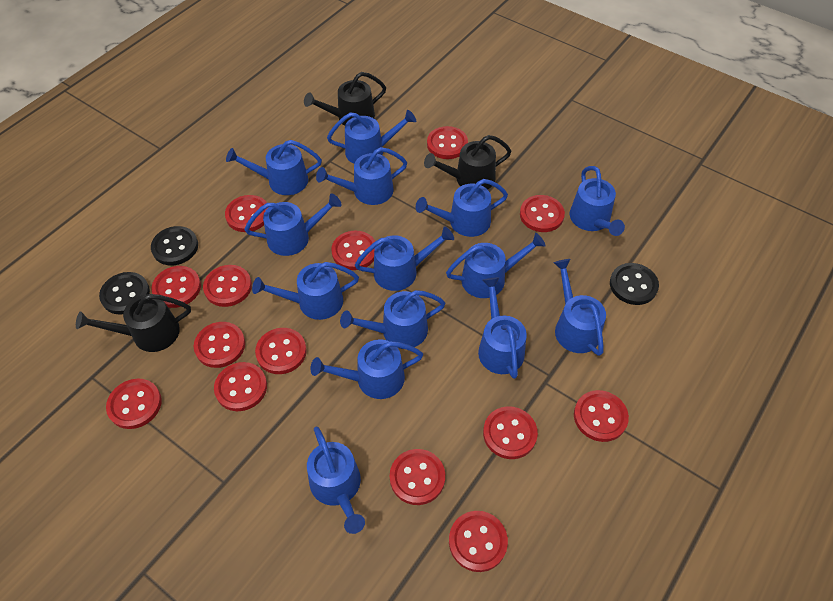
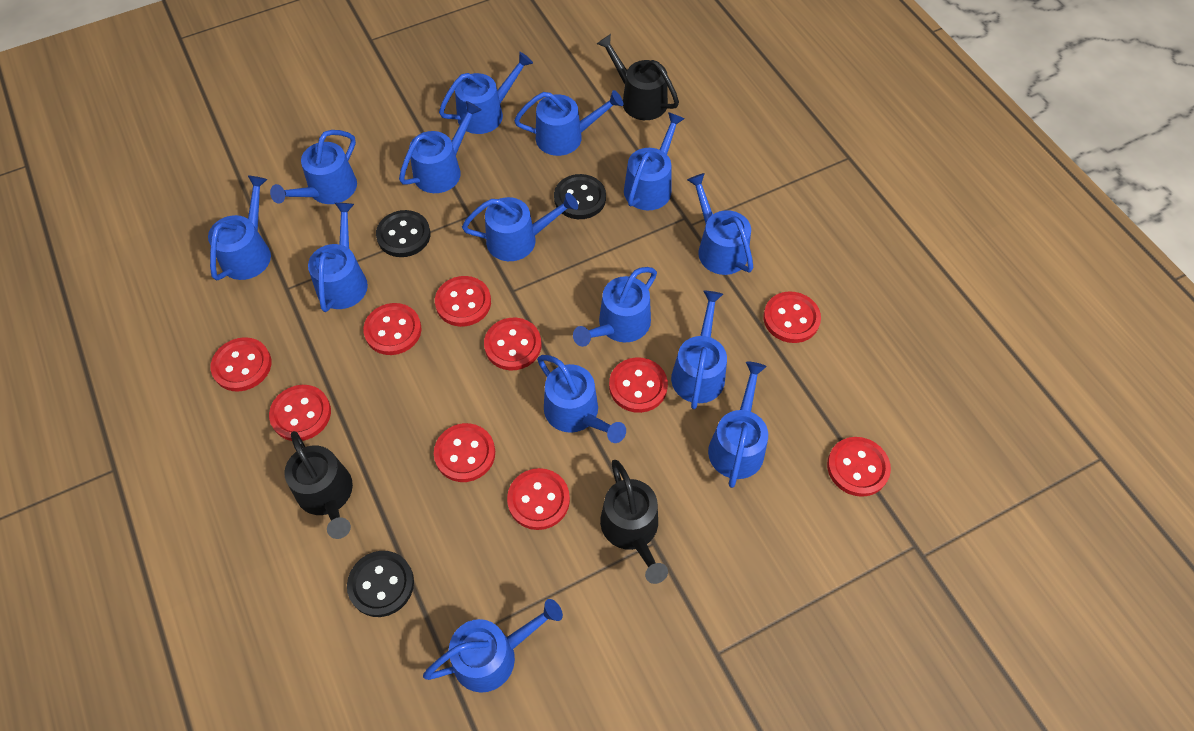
red button: 14 -> 10

